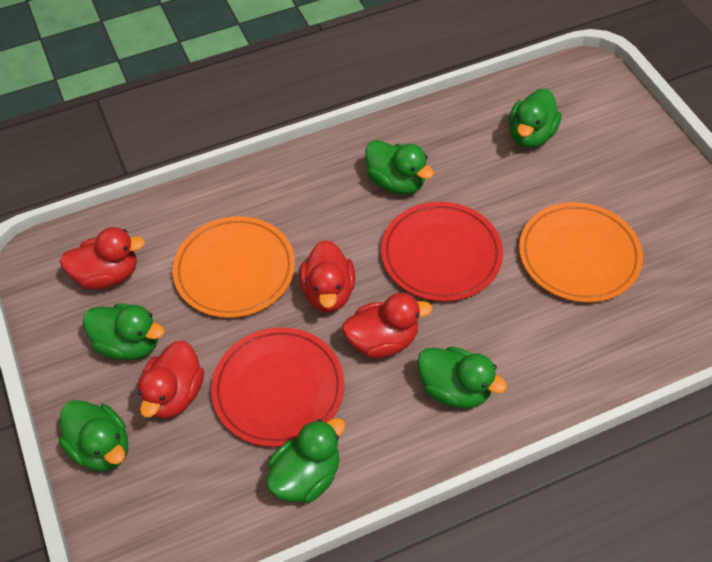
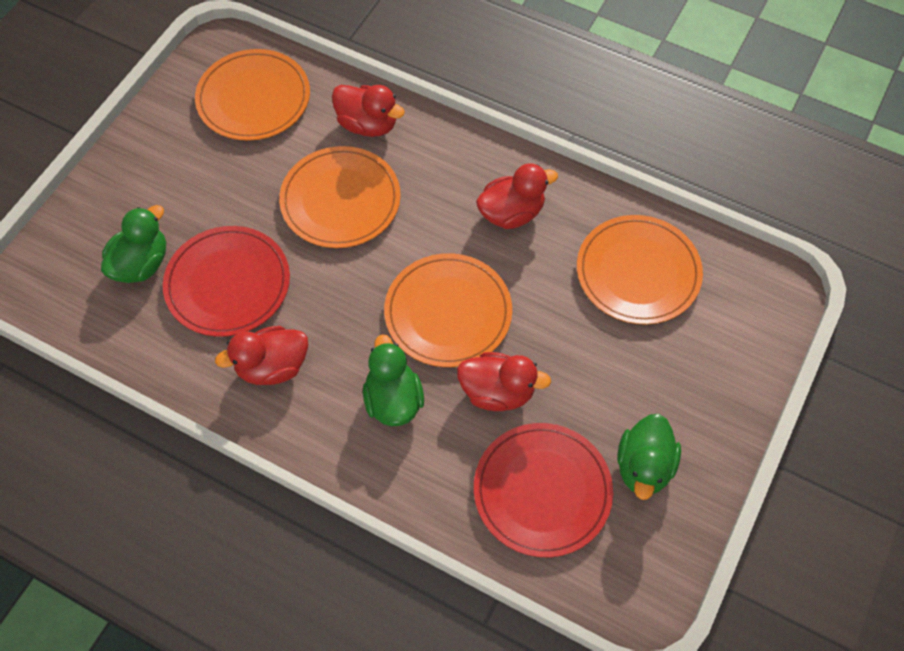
green duck: 6 -> 3
orange plate: 2 -> 4

